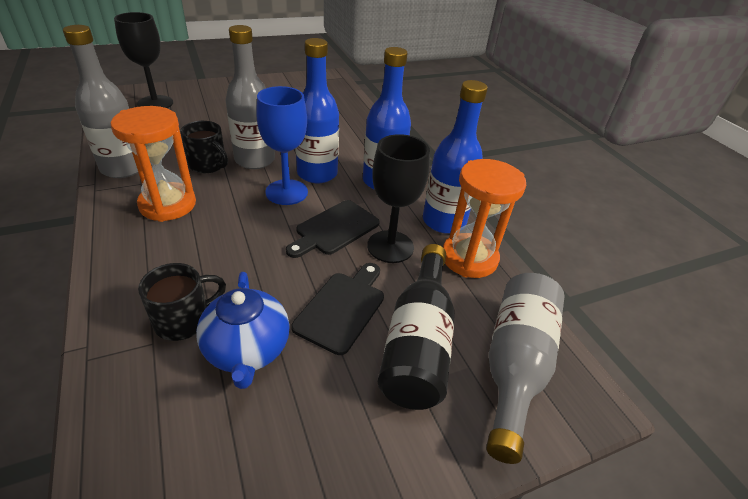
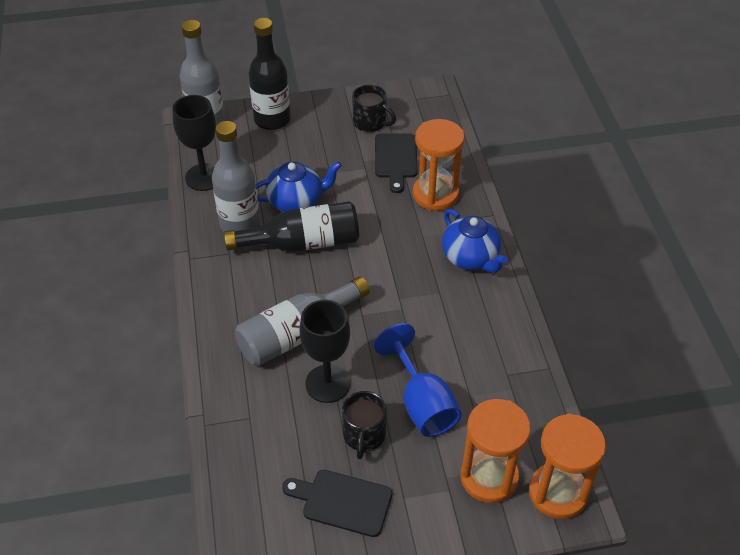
black bottle: 1 -> 2
blue bottle: 3 -> 0
blue teapot: 1 -> 2
orange hourglass: 2 -> 3

